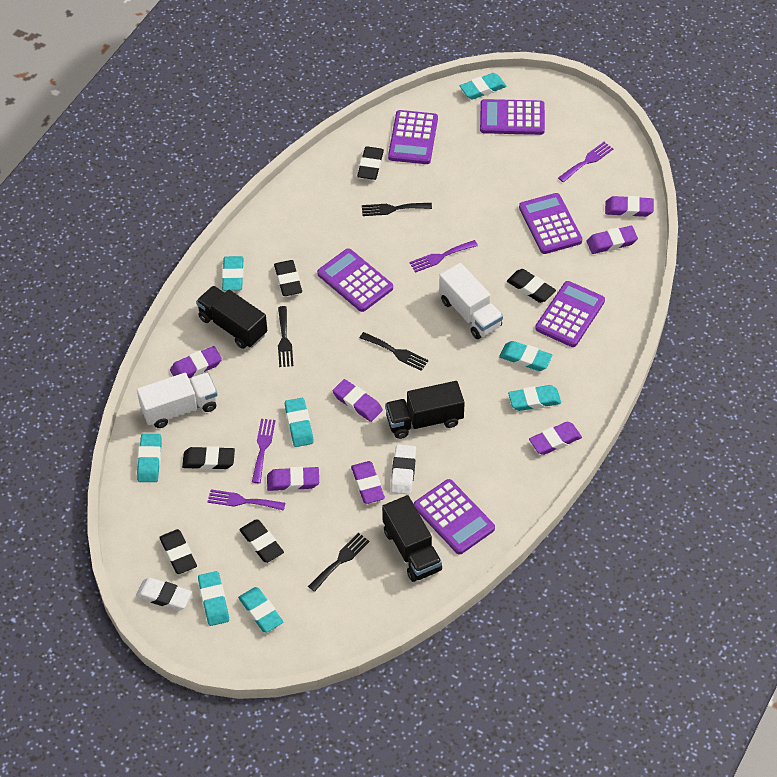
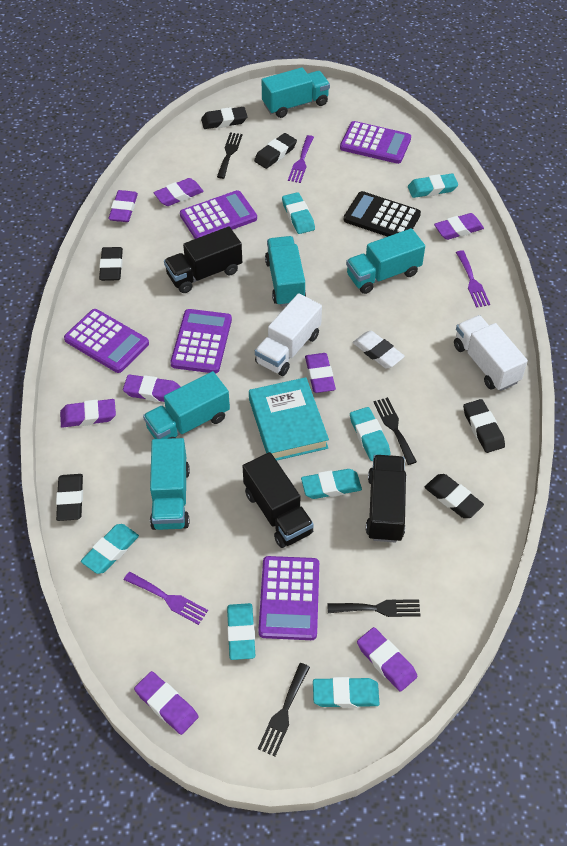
black calculator: 0 -> 1
purple calculator: 6 -> 5
purple eraser: 7 -> 8
purple fork: 4 -> 3
turquoise book: 0 -> 1
turquoise eraser: 8 -> 7
turquoise truck: 0 -> 5
white eraser: 2 -> 1

